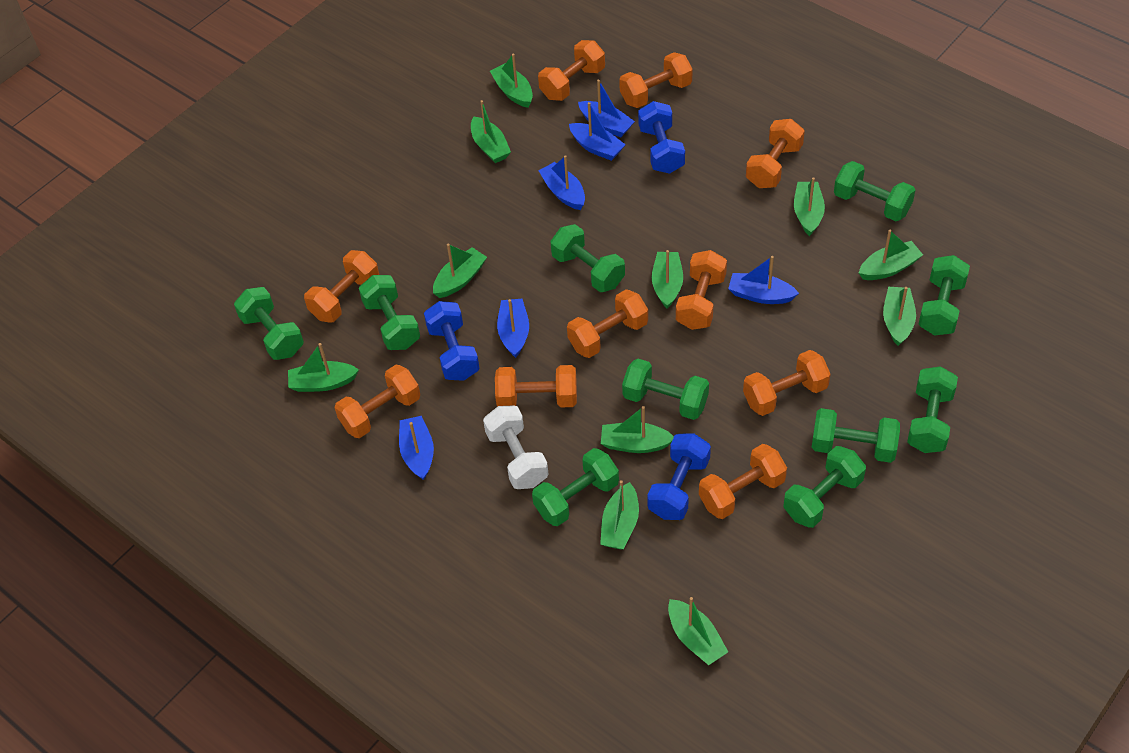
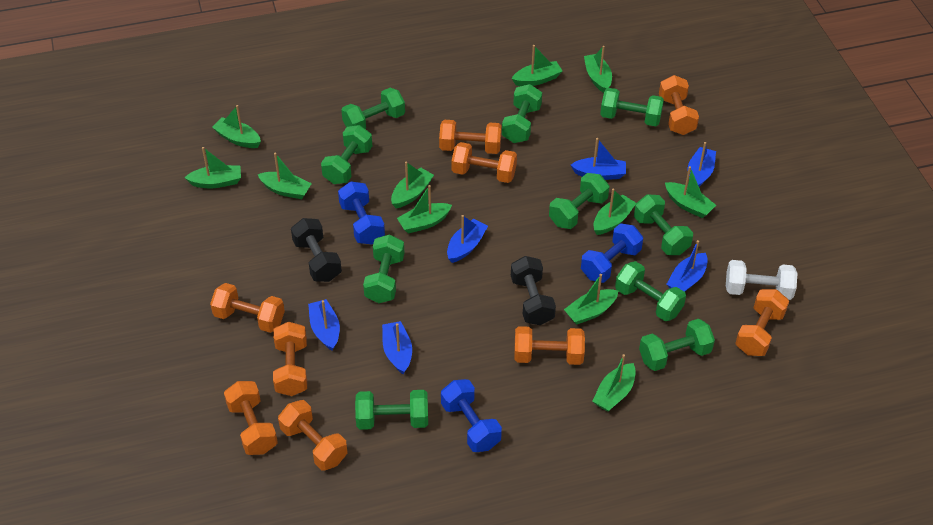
black dumbbell: 0 -> 2
orange dumbbell: 10 -> 9

